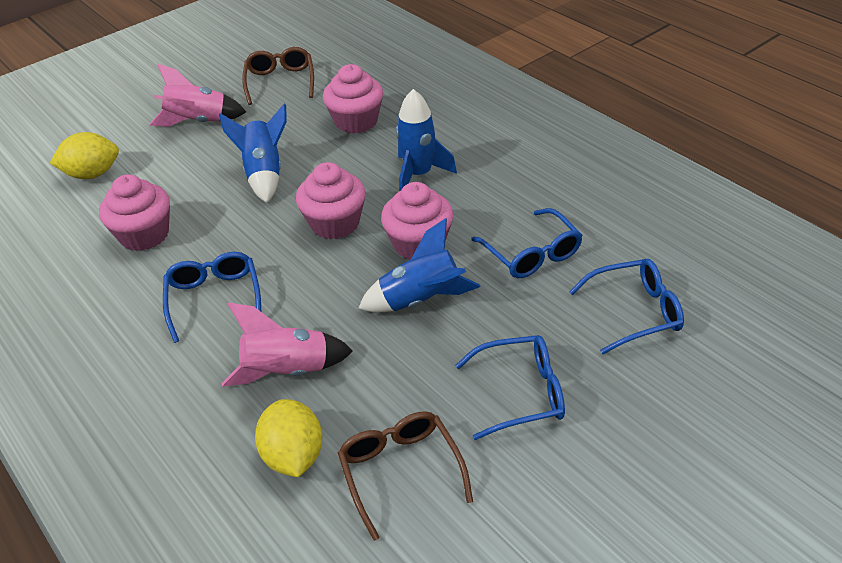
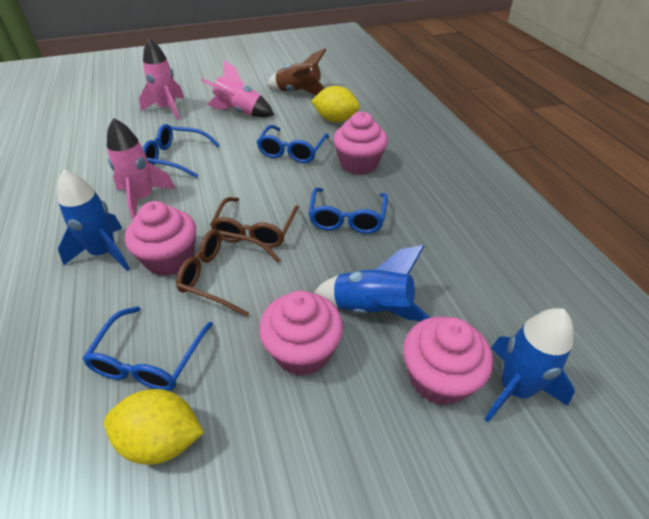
brown rocket: 0 -> 1
pink rocket: 2 -> 3

